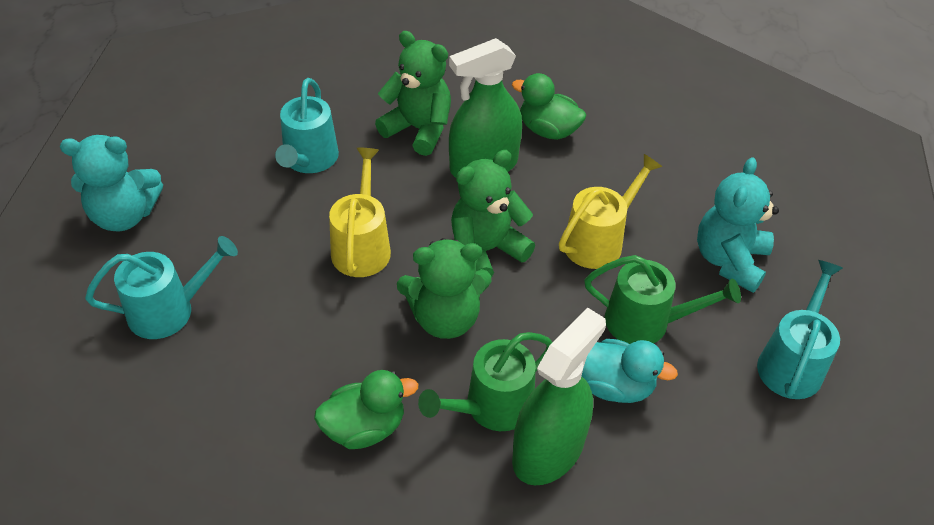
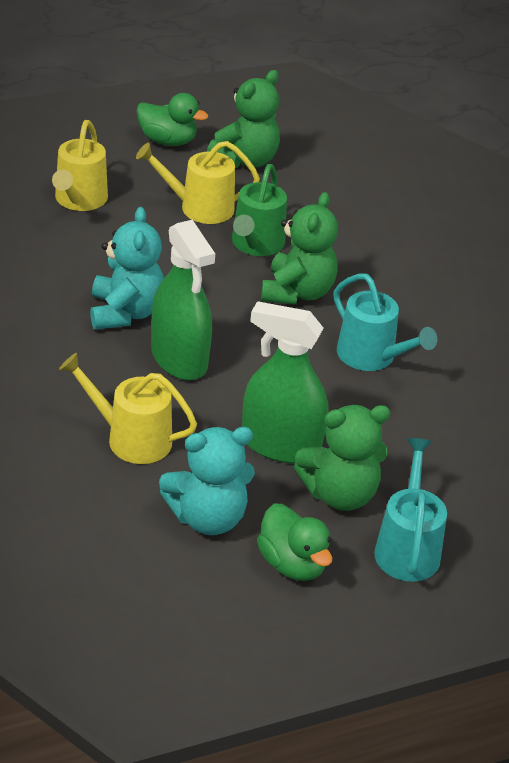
green watering can: 2 -> 1
turquoise duck: 1 -> 0
turquoise watering can: 3 -> 2
yellow watering can: 2 -> 3

